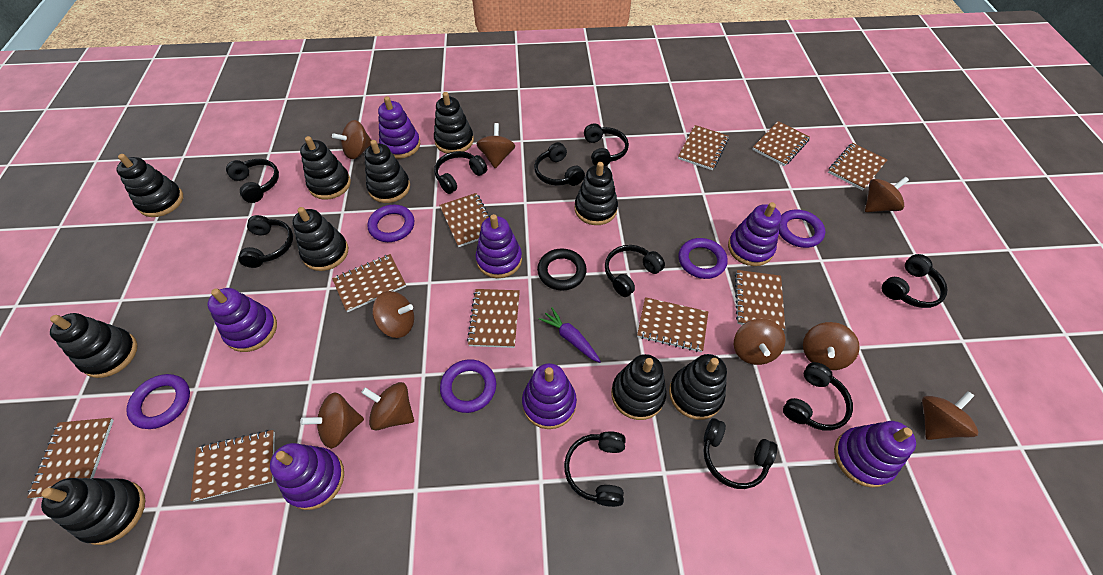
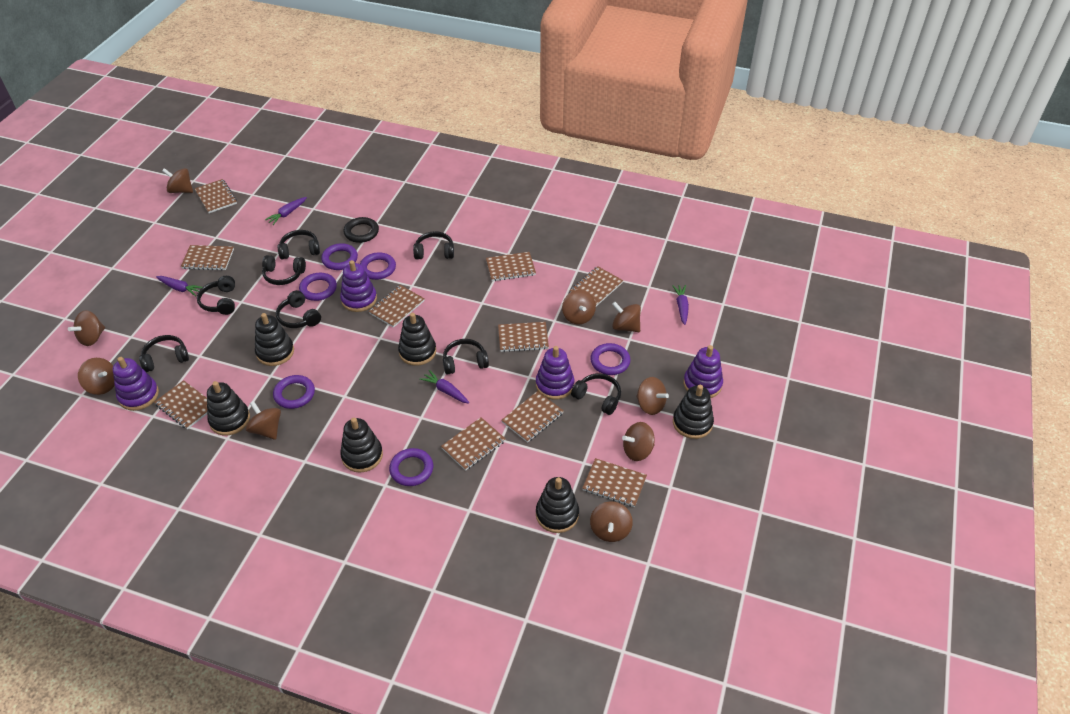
black headphones: 10 -> 8
black stacking toy: 10 -> 6
purple carrot: 1 -> 4
purple ring: 5 -> 6
purple stacking toy: 7 -> 4

